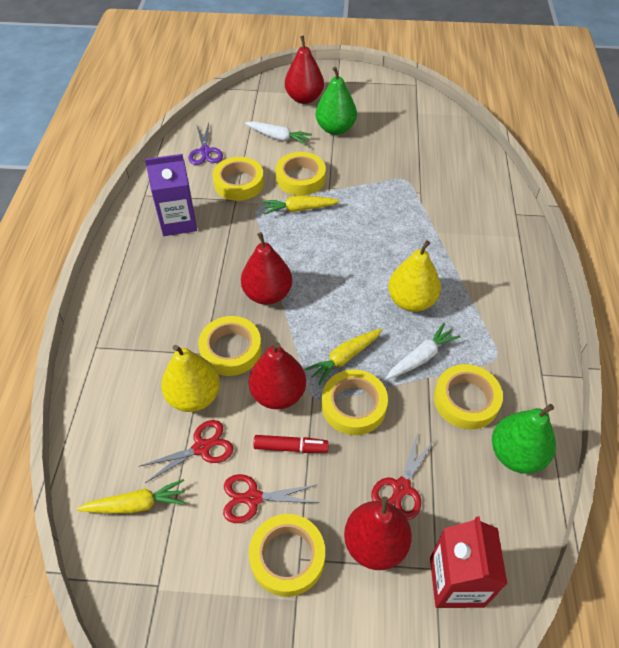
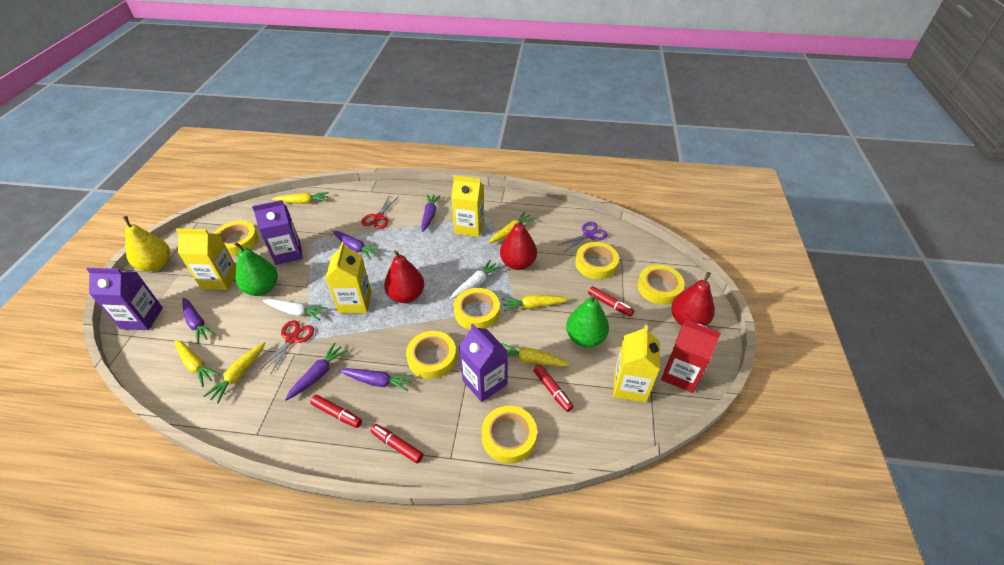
purple carrot: 0 -> 5
purple carton: 1 -> 3
red marker: 1 -> 4
red pear: 4 -> 3
red scissors: 3 -> 2
yellow carrot: 3 -> 6
yellow carton: 0 -> 4
yellow pear: 2 -> 1

